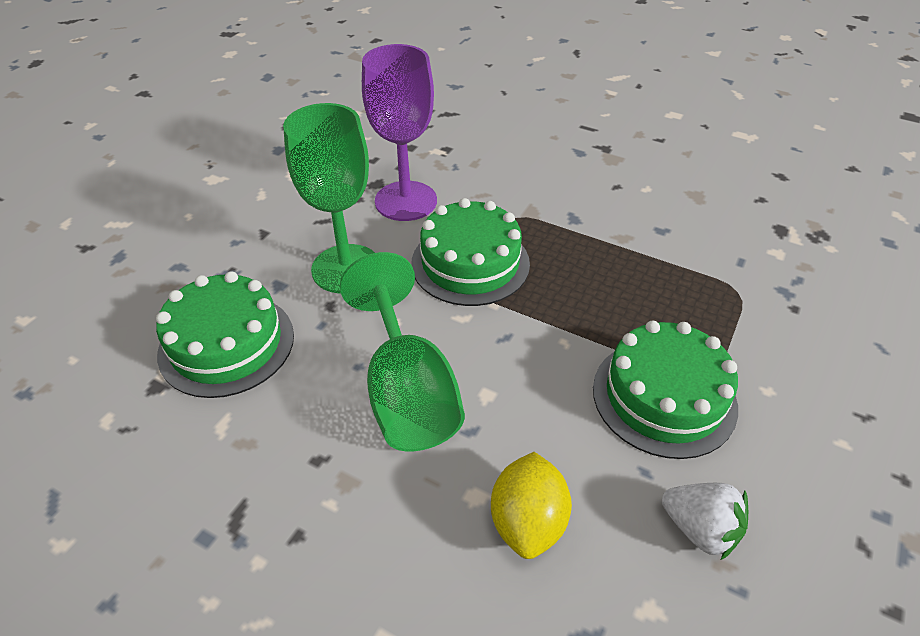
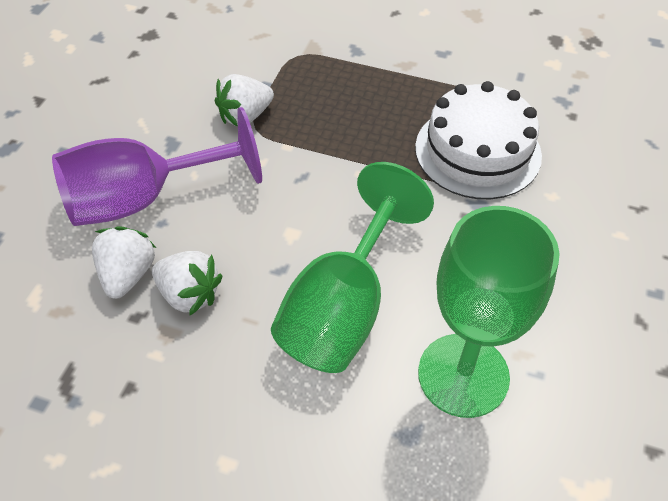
green cake: 3 -> 0
white cake: 0 -> 1
white strawberry: 1 -> 3
yellow lemon: 1 -> 0

